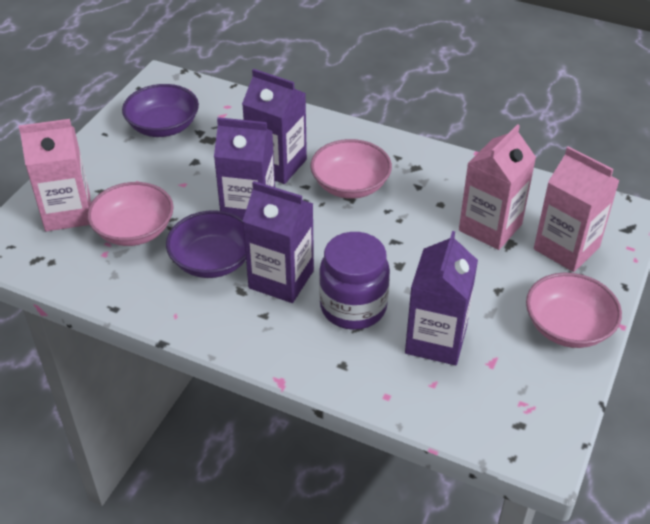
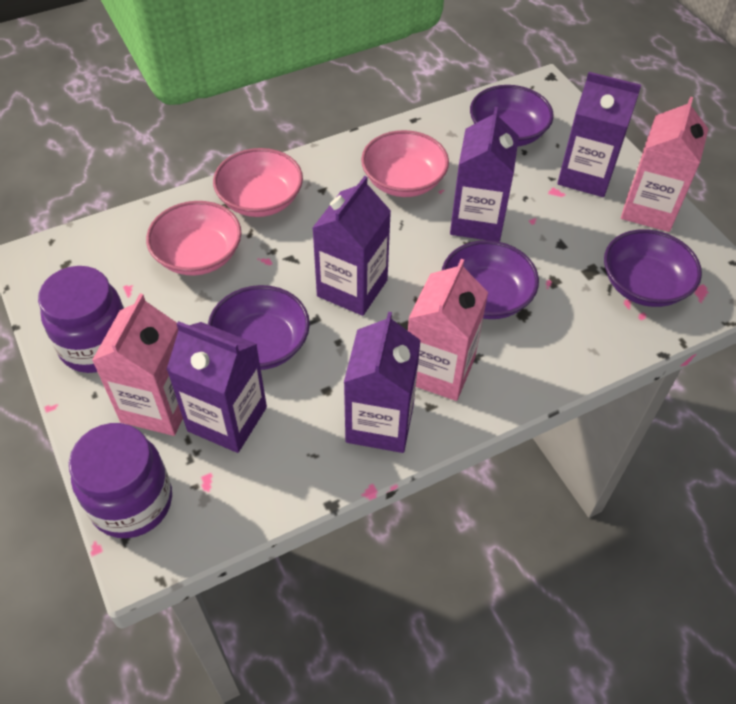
purple bowl: 2 -> 4
purple carton: 4 -> 5
purple jar: 1 -> 2

